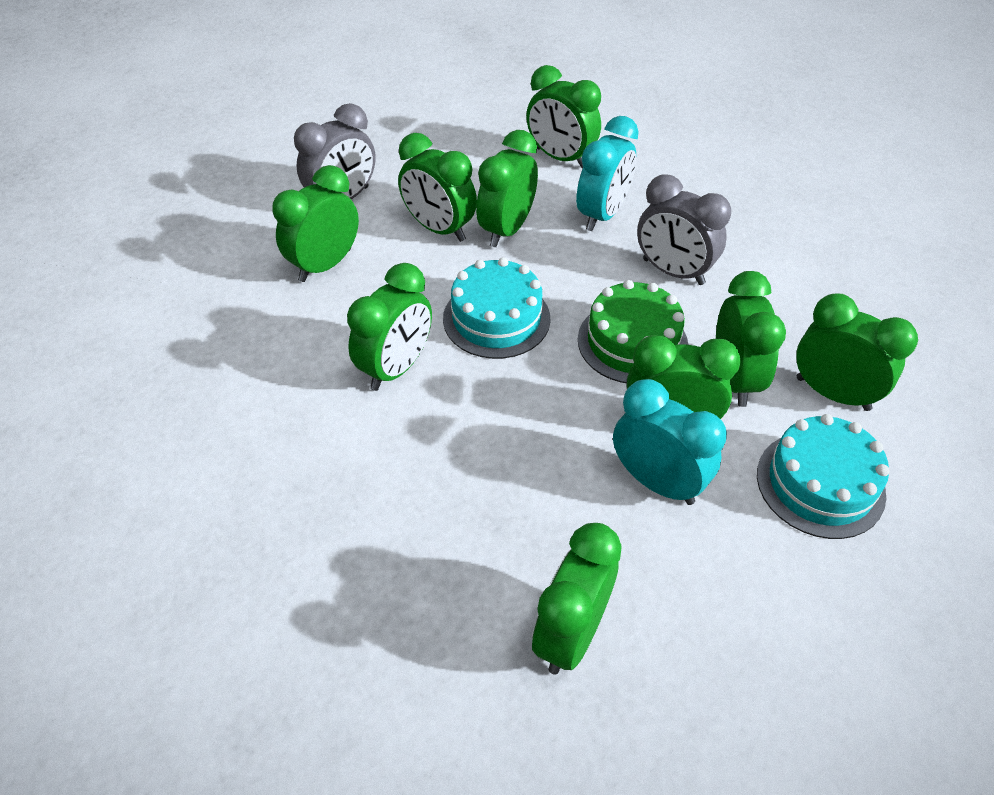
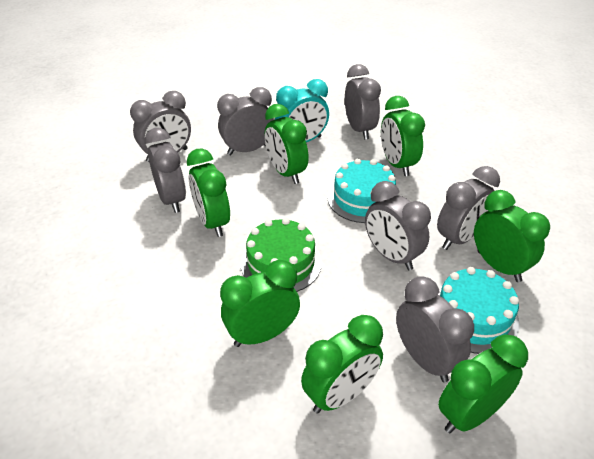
green clock: 9 -> 7
grey clock: 2 -> 7
turquoise clock: 2 -> 1

